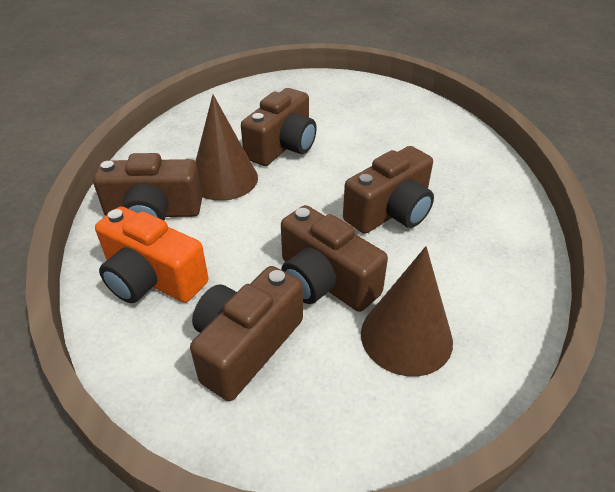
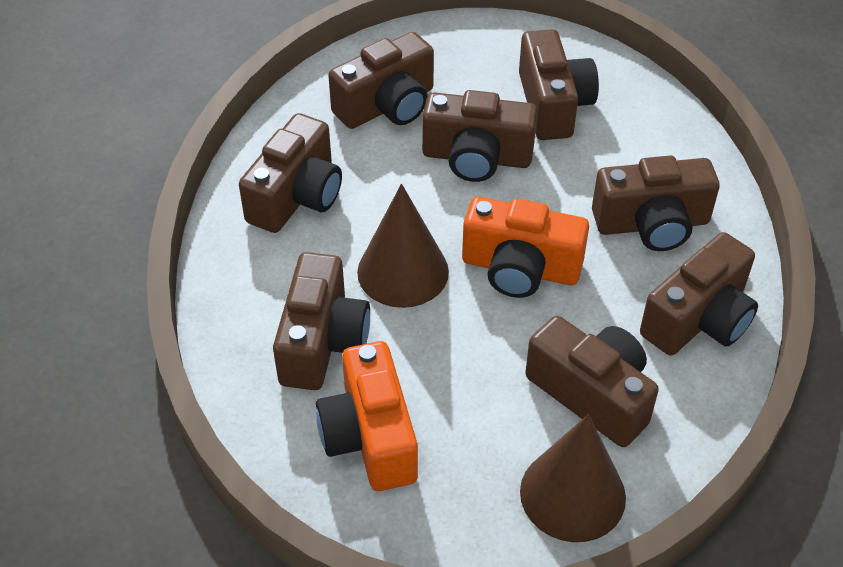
brown camera: 5 -> 8
orange camera: 1 -> 2

